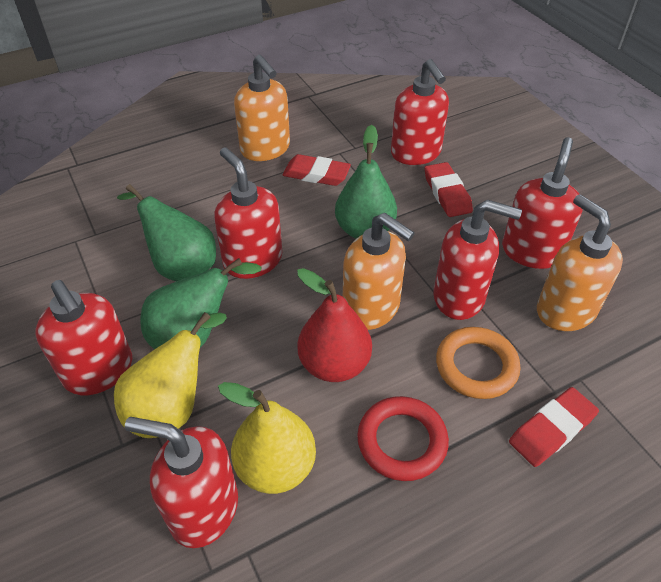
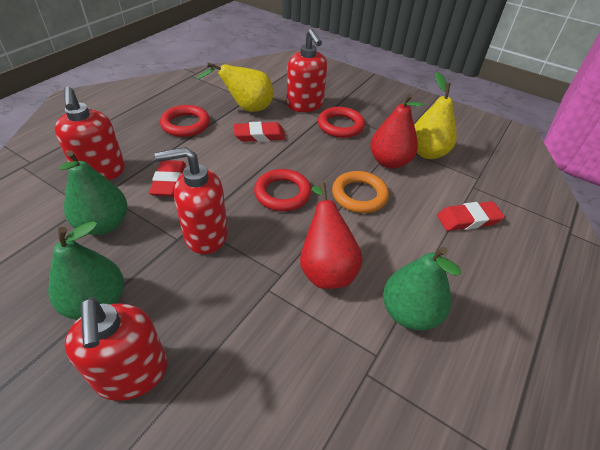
orange soap dispenser: 3 -> 0
red pear: 1 -> 2
red ring: 1 -> 3
red soap dispenser: 6 -> 4

